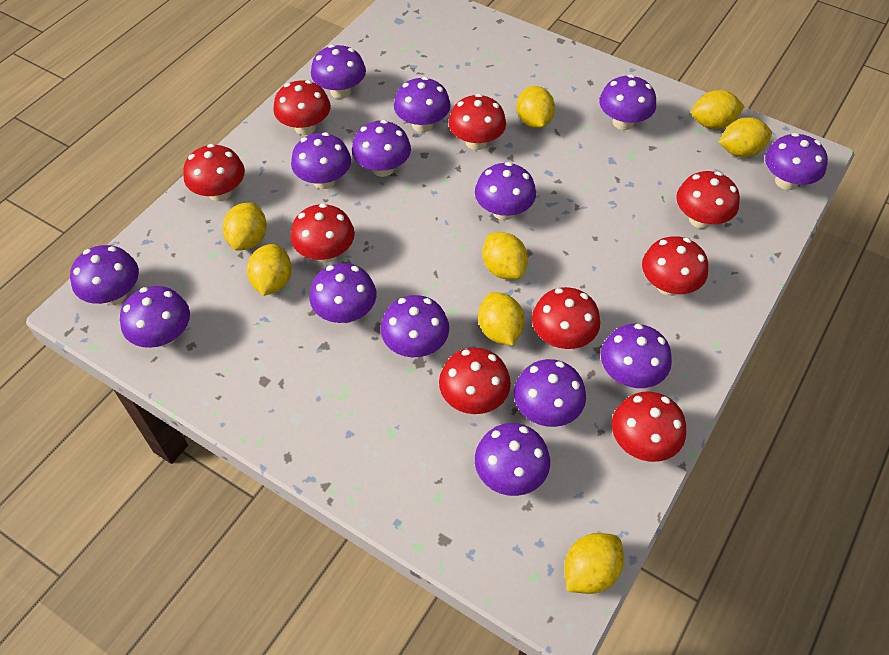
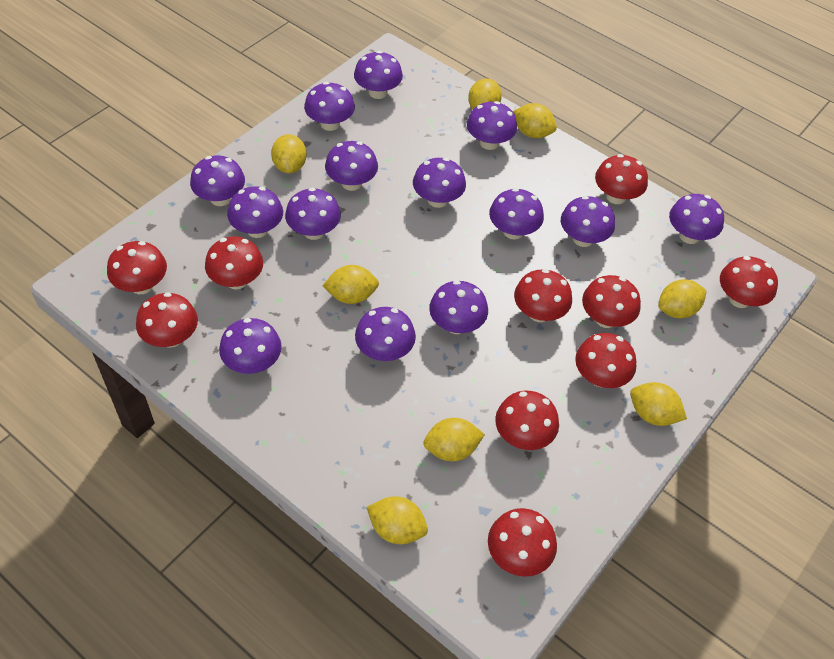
red mushroom: 9 -> 10

